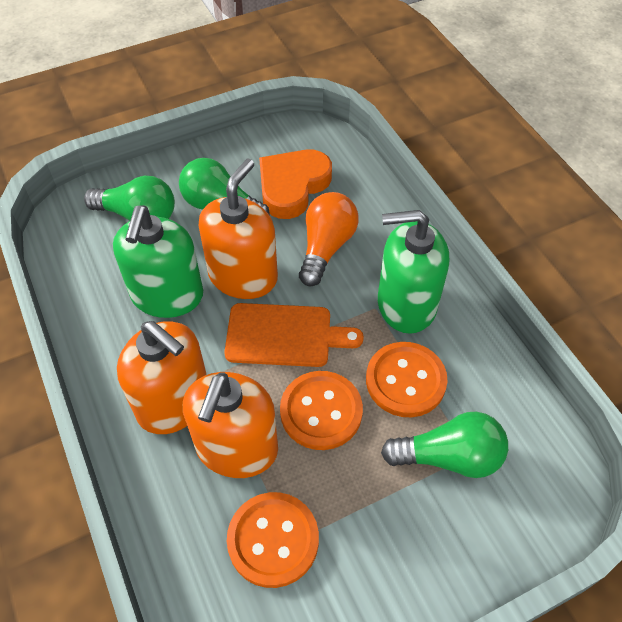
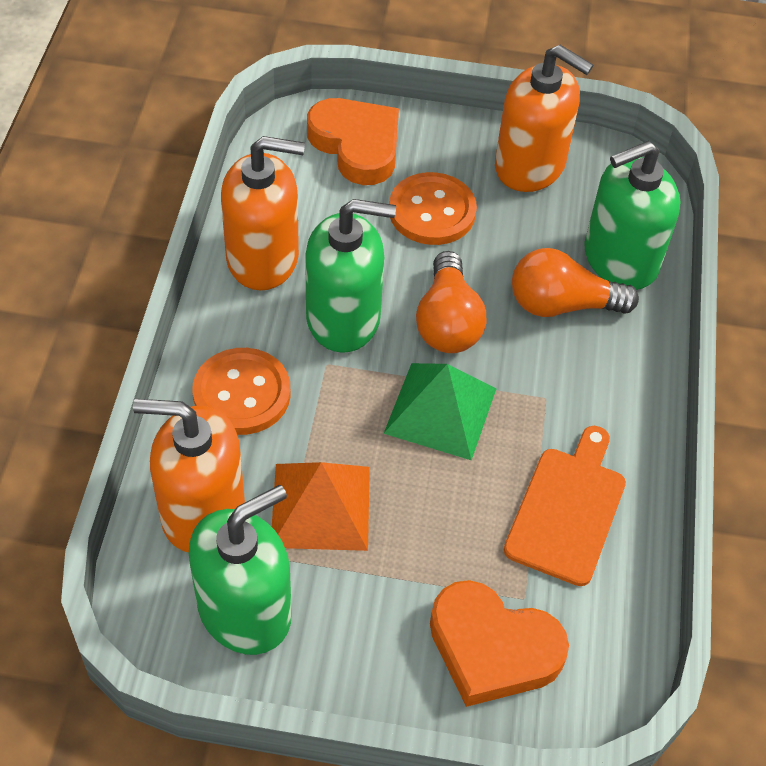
green light bulb: 3 -> 0
green pyramid: 0 -> 1
green soap dispenser: 2 -> 3
orange button: 3 -> 2
orange heart: 1 -> 2
orange light bulb: 1 -> 2
orange pyramid: 0 -> 1

